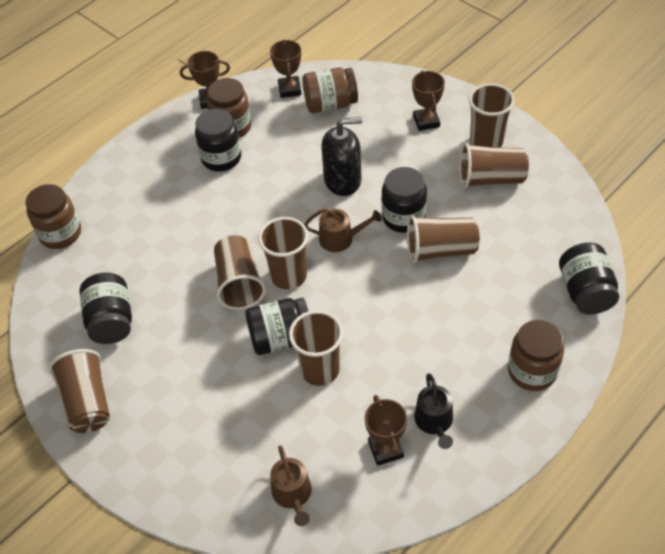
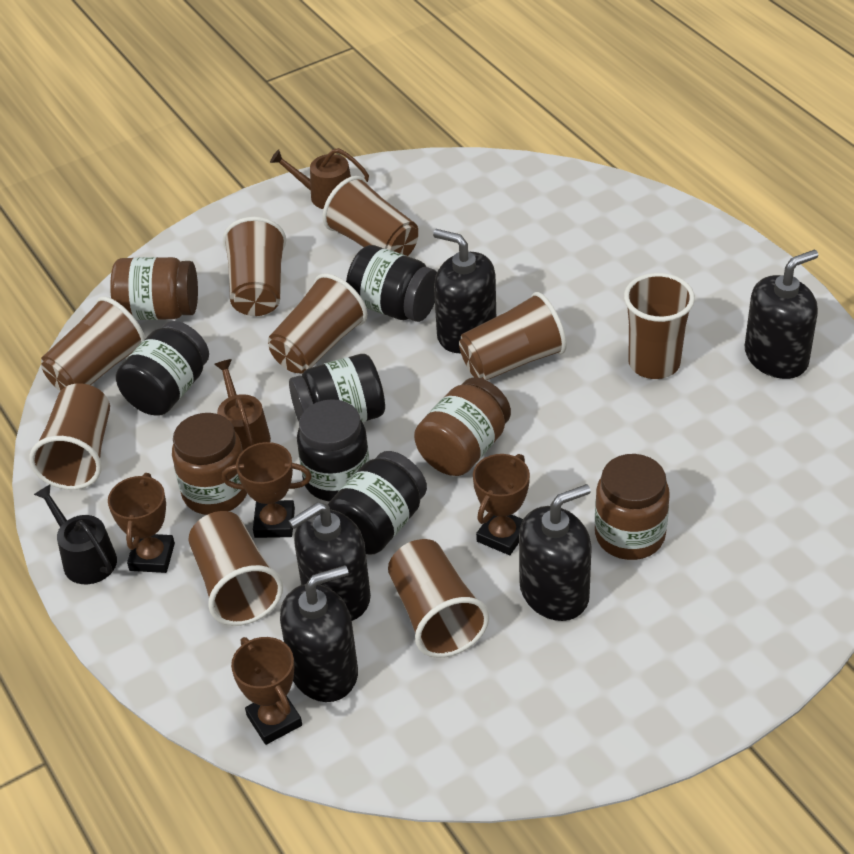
black soap dispenser: 1 -> 5
brown cup: 7 -> 9

